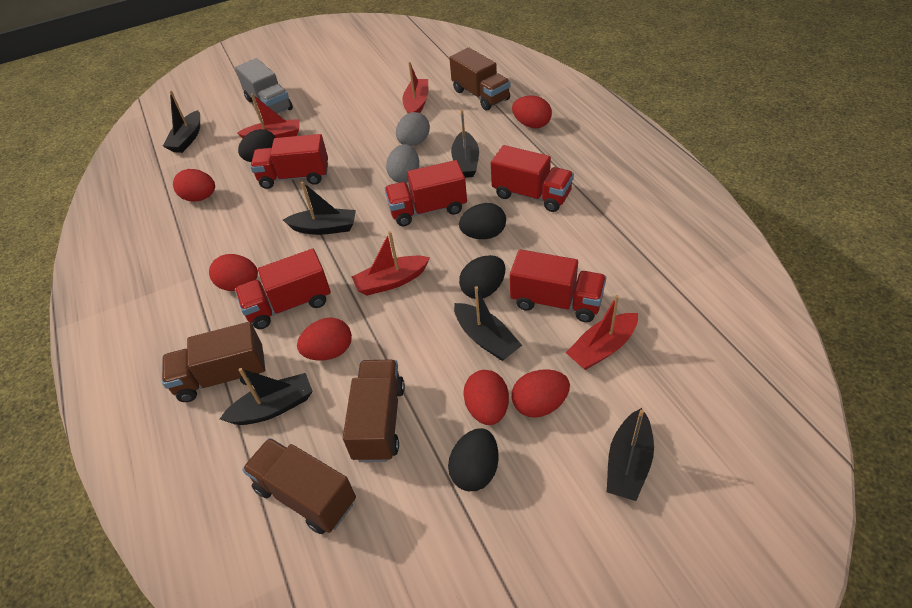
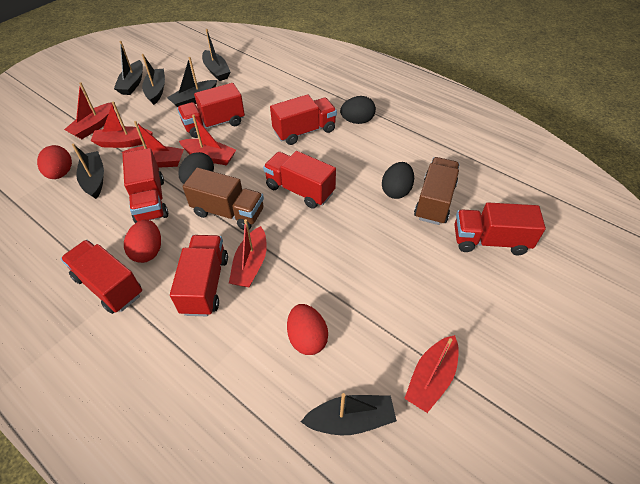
black egg: 4 -> 3
brown truck: 4 -> 2
grey egg: 2 -> 0
grey truck: 1 -> 0
red boat: 4 -> 6
red egg: 6 -> 3
red truck: 5 -> 7

